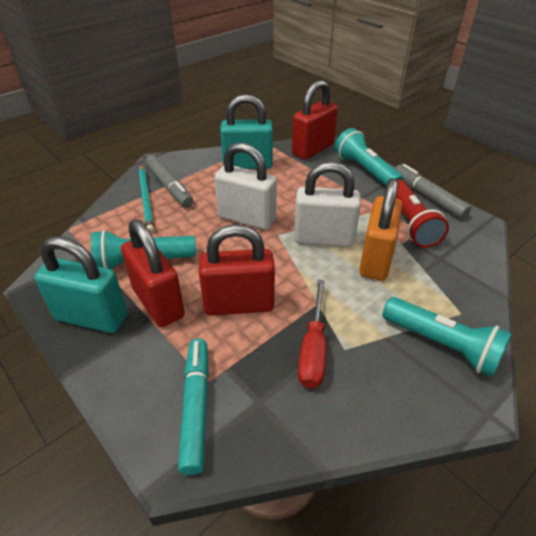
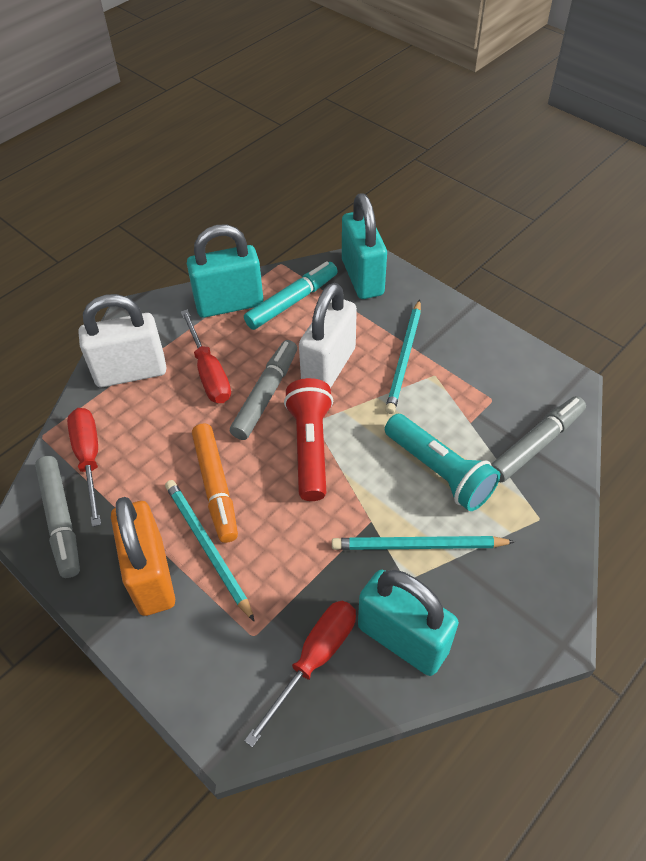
grey marker: 2 -> 3
orange marker: 0 -> 1
red padlock: 3 -> 0
red screwdriver: 1 -> 3
turquoise flashlight: 3 -> 1
turquoise padlock: 2 -> 3
turquoise pencil: 1 -> 3

